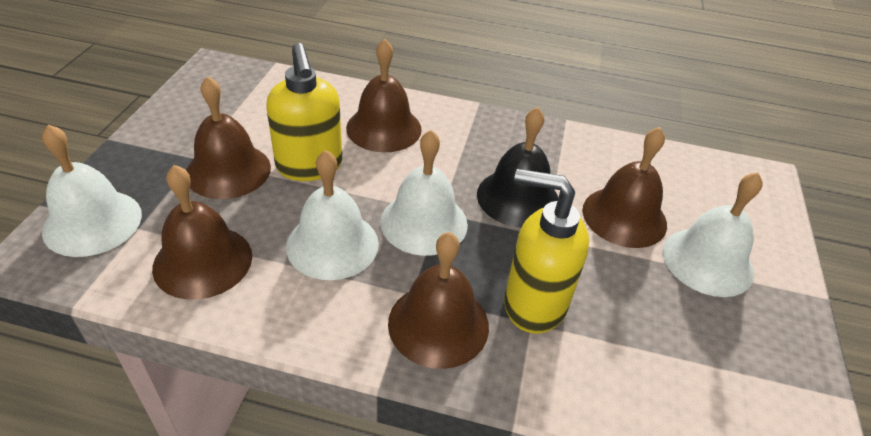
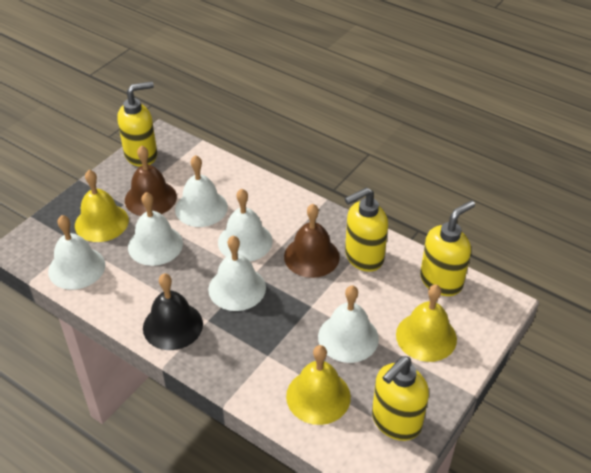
brown bell: 5 -> 2
white bell: 4 -> 6
yellow bell: 0 -> 3
yellow soap dispenser: 2 -> 4

